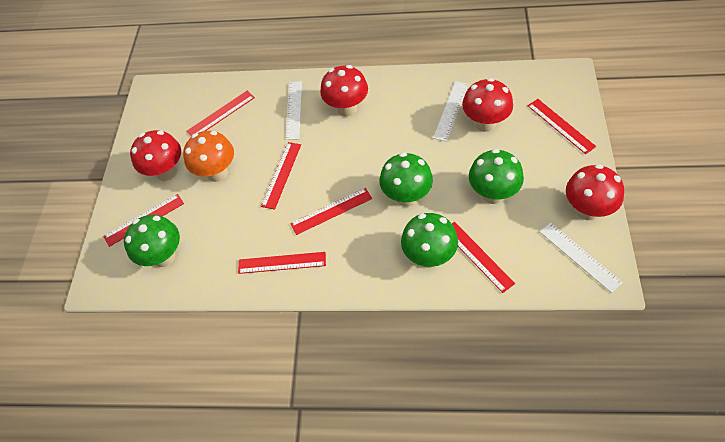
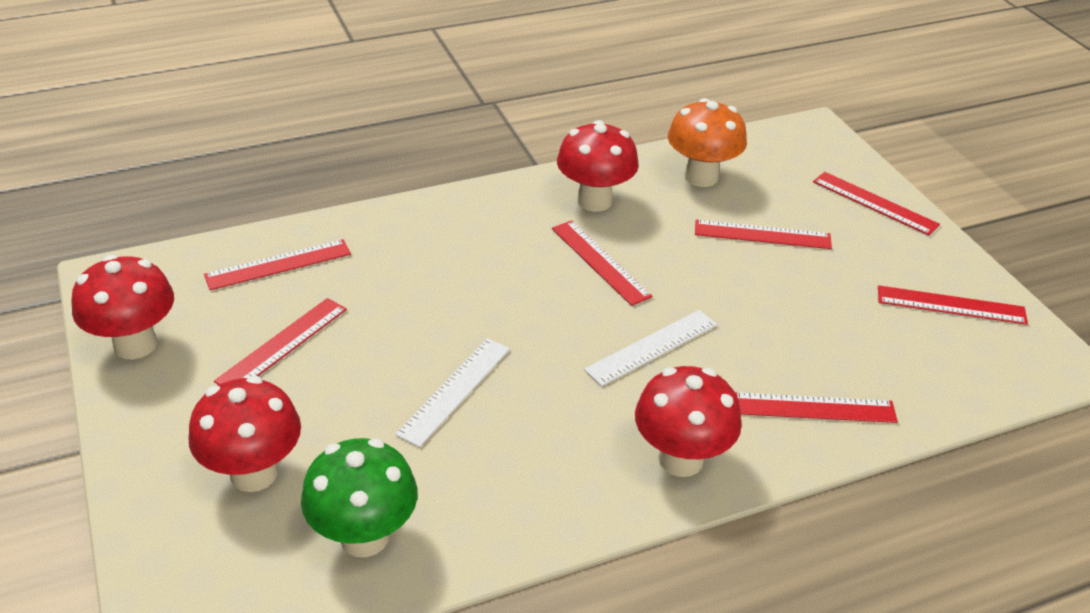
green mushroom: 4 -> 1
white ruler: 3 -> 2

